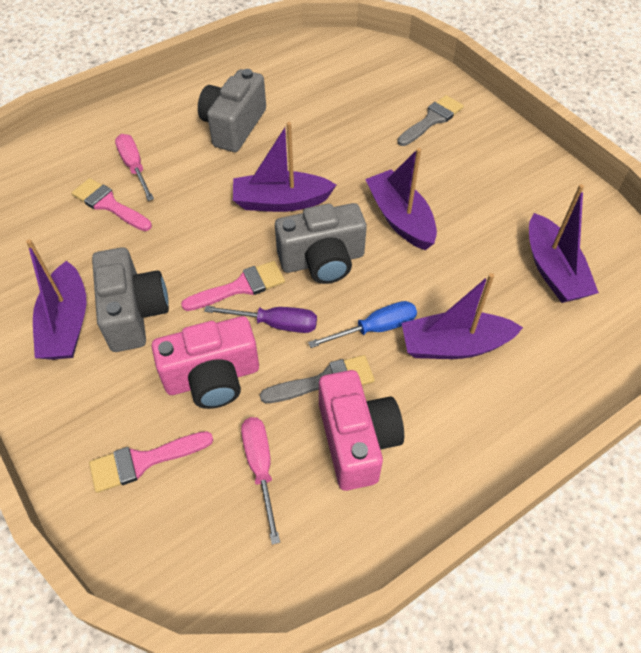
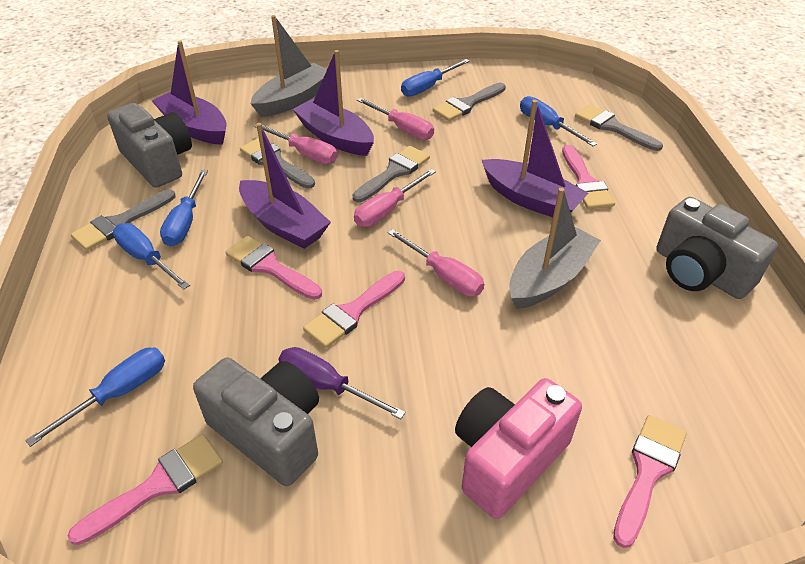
blue screwdriver: 1 -> 5
grey boat: 0 -> 2
grey brush: 2 -> 5
pink brush: 3 -> 5
pink camera: 2 -> 1
pink screwdriver: 2 -> 4
purple boat: 5 -> 4

